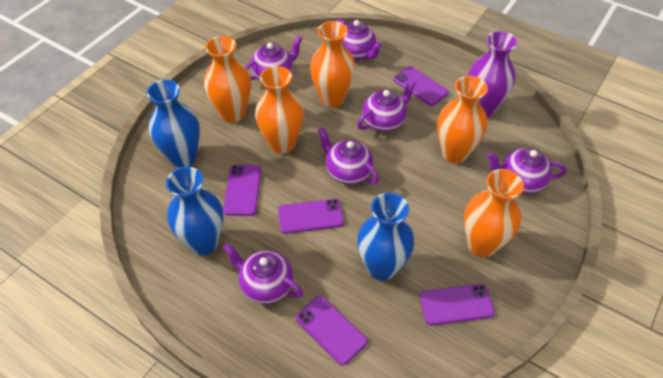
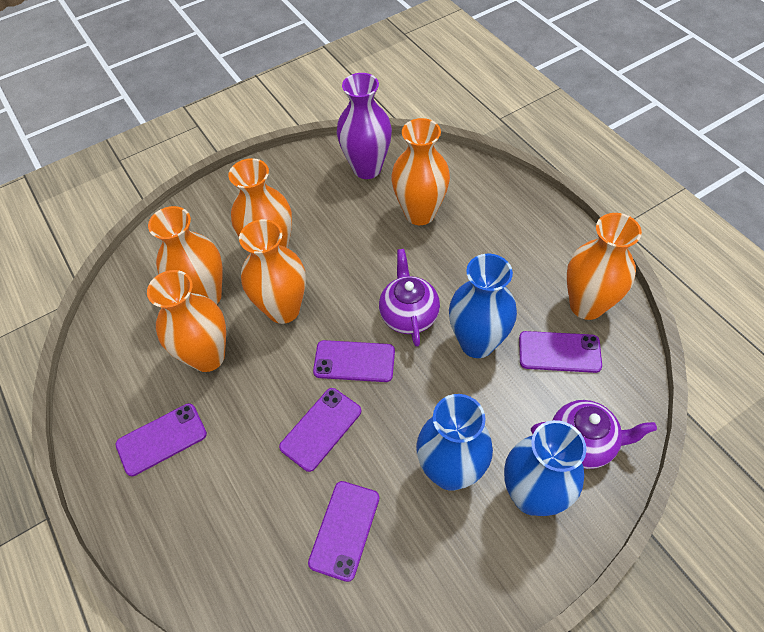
orange vase: 5 -> 6
purple teapot: 6 -> 2

